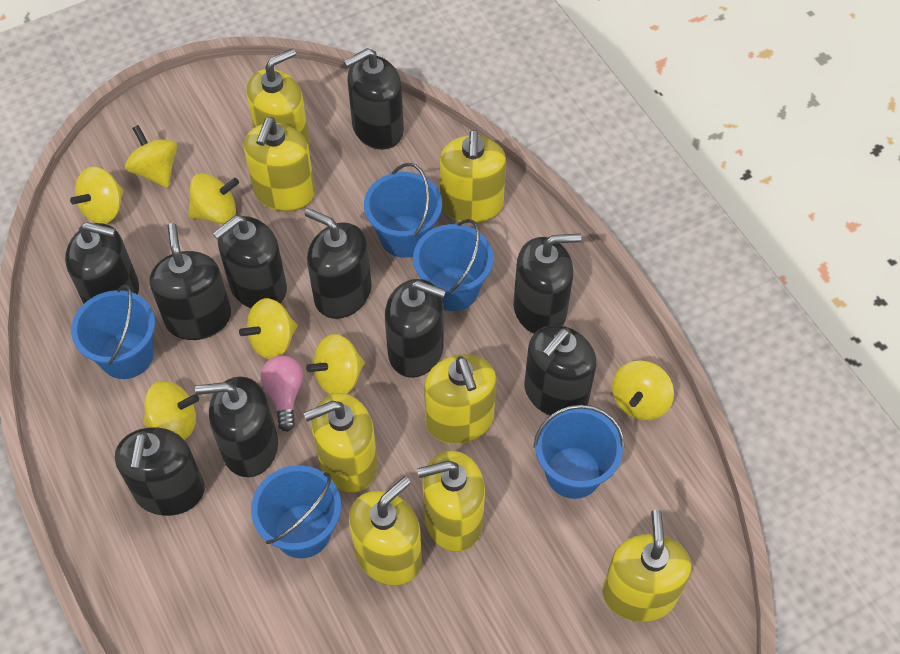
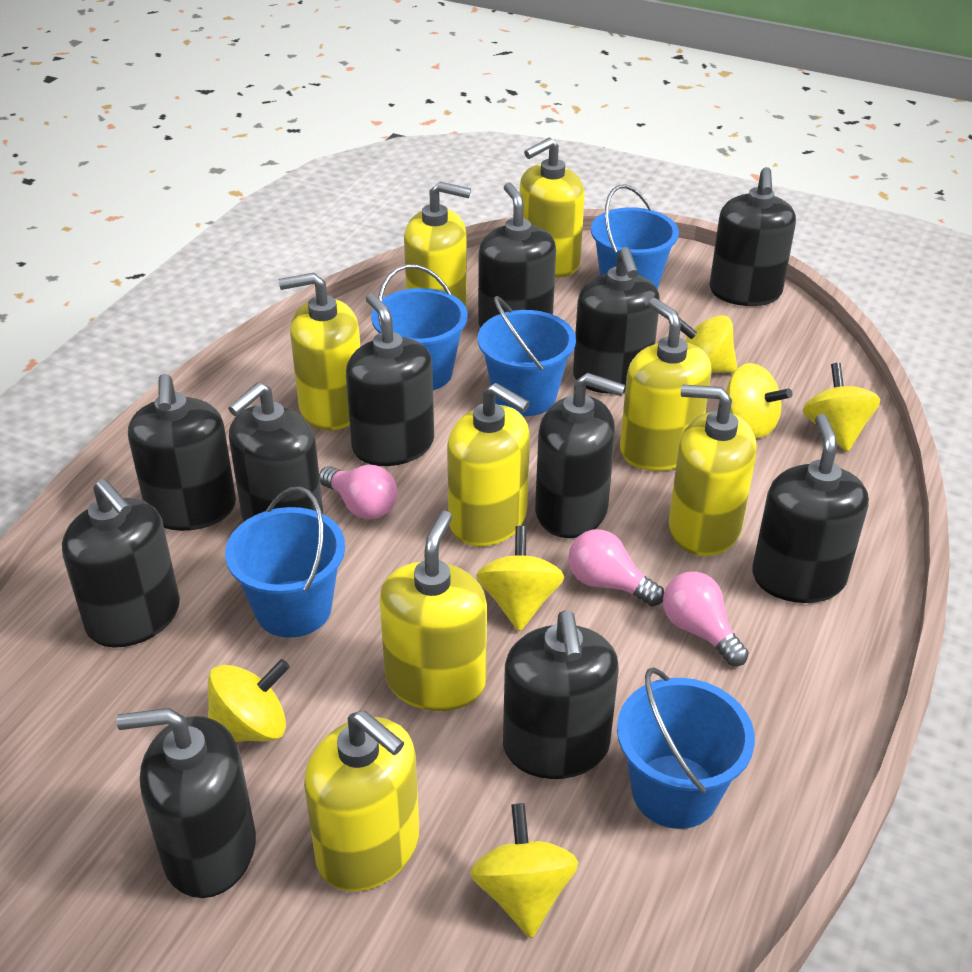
black soap dispenser: 10 -> 11
pink light bulb: 1 -> 3
yellow spinning top: 7 -> 6

